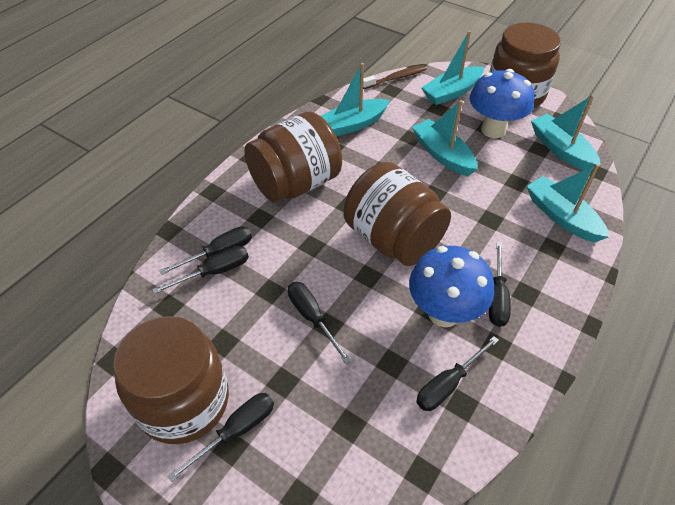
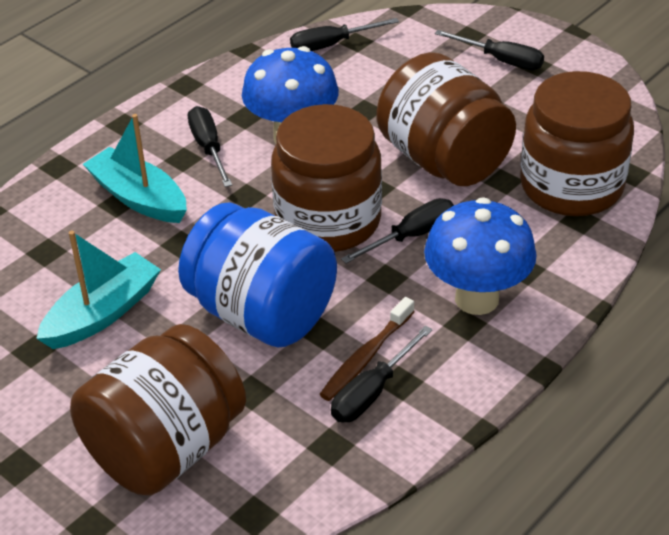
black screwdriver: 6 -> 5
blue jar: 0 -> 1
turquoise boat: 5 -> 2

